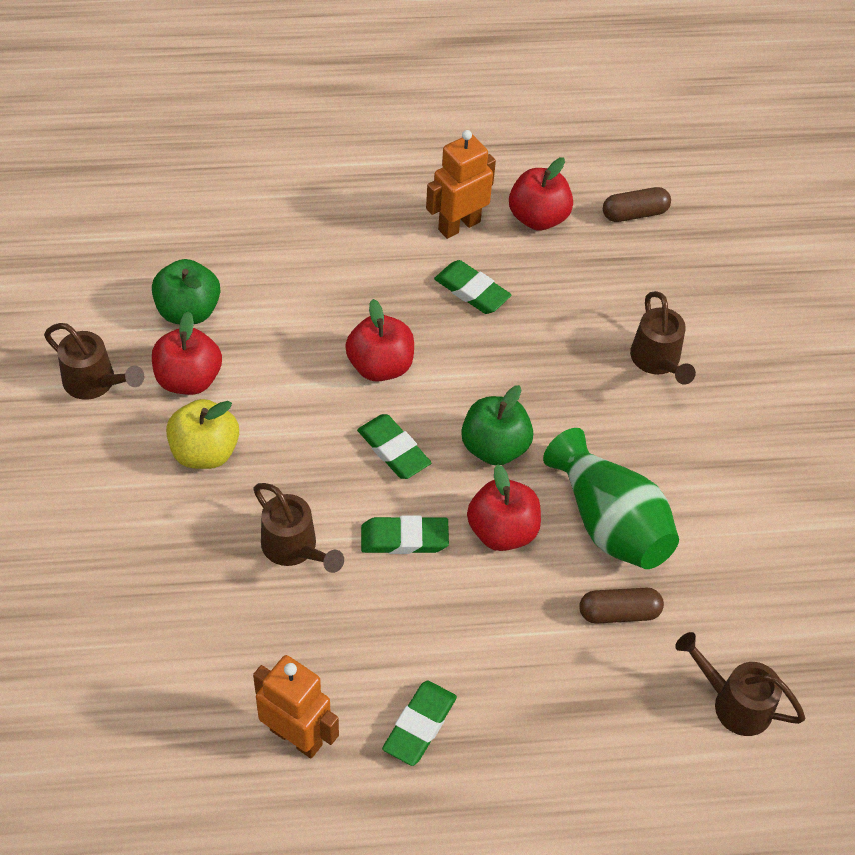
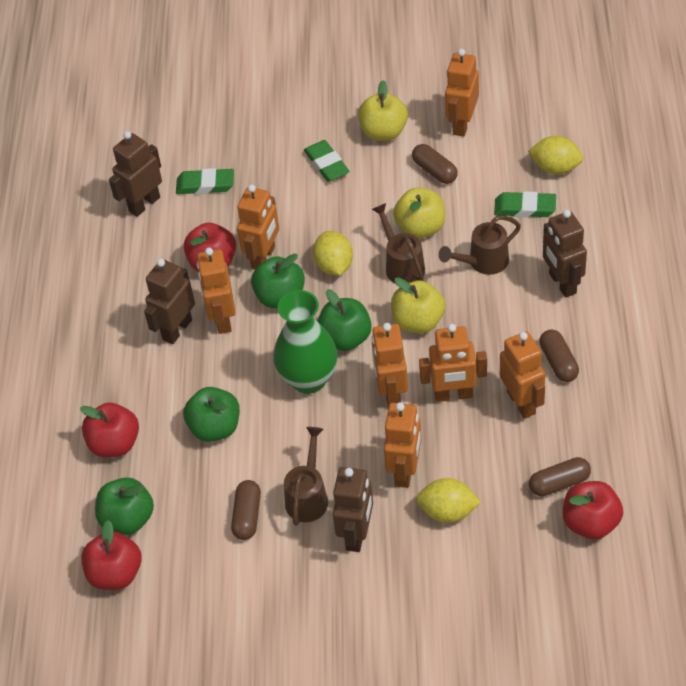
brown capsule: 2 -> 4
brown robot: 0 -> 4
brown watering can: 4 -> 3
green apple: 2 -> 4
green eraser: 4 -> 3
orange robot: 2 -> 7
yellow apple: 1 -> 3
yellow lemon: 0 -> 3

